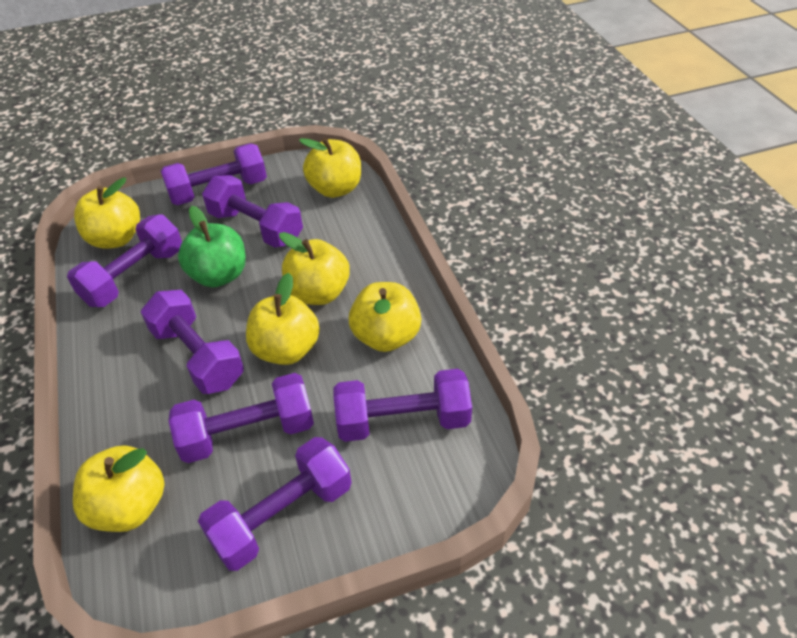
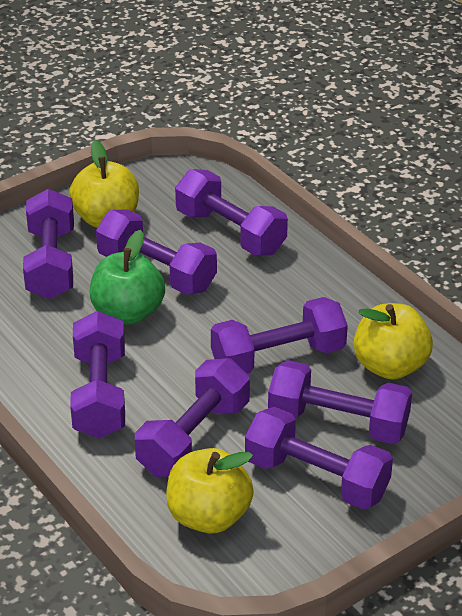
purple dumbbell: 7 -> 8
yellow apple: 6 -> 3

